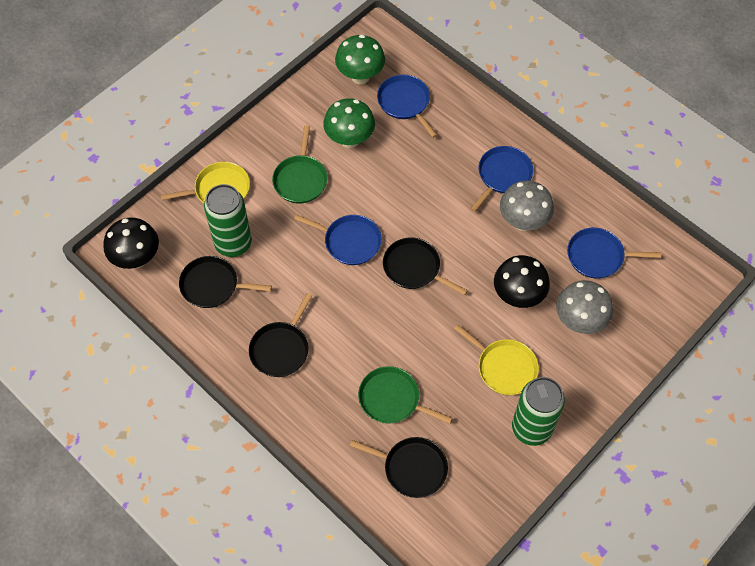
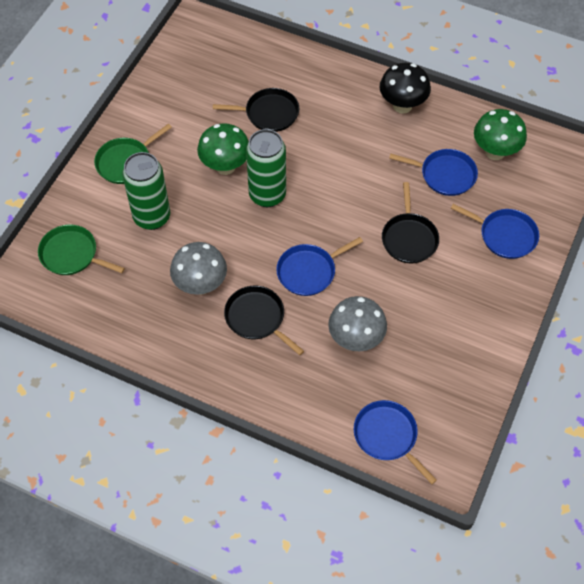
black mushroom: 2 -> 1
black pan: 4 -> 3
yellow pan: 2 -> 0

